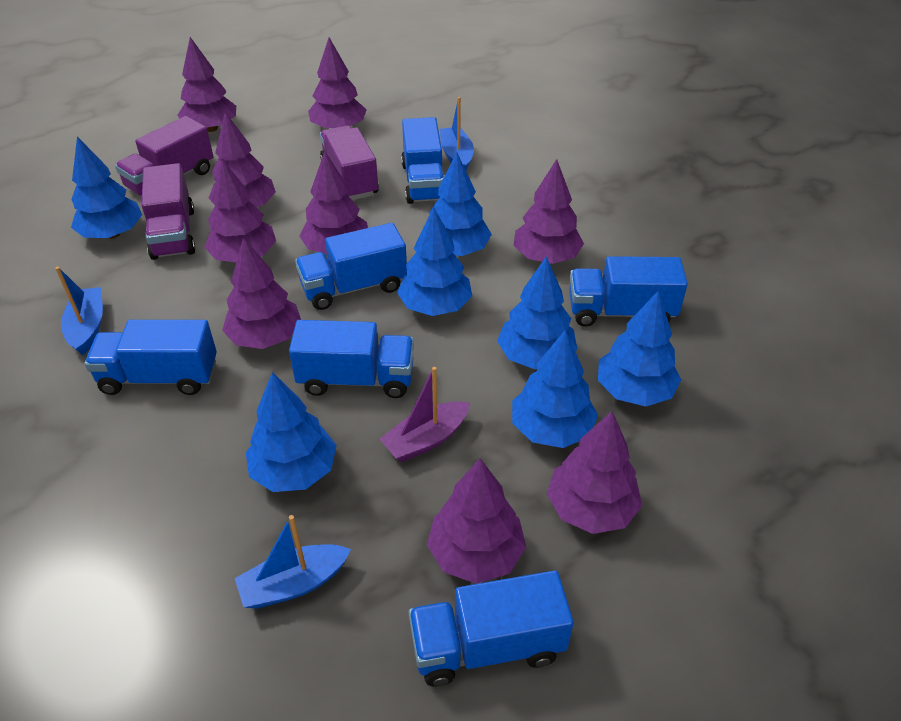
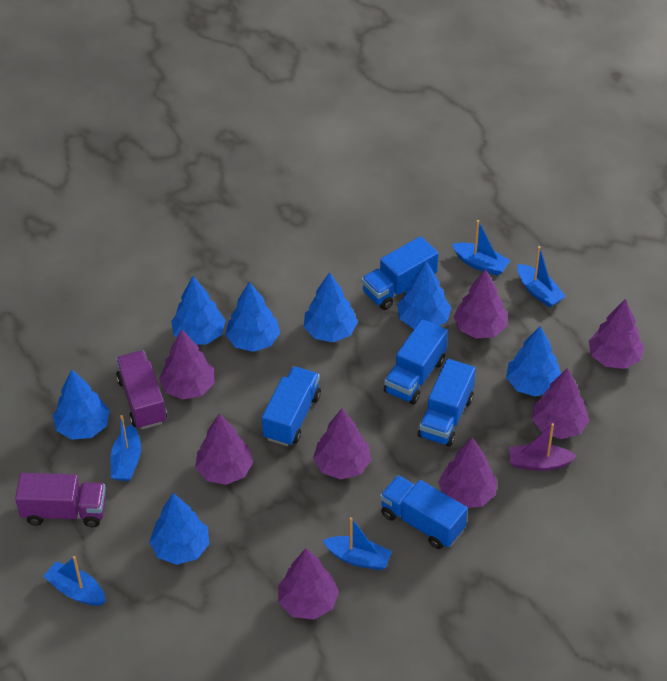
blue boat: 3 -> 5
blue truck: 6 -> 5
purple tree: 9 -> 8
purple truck: 3 -> 2

